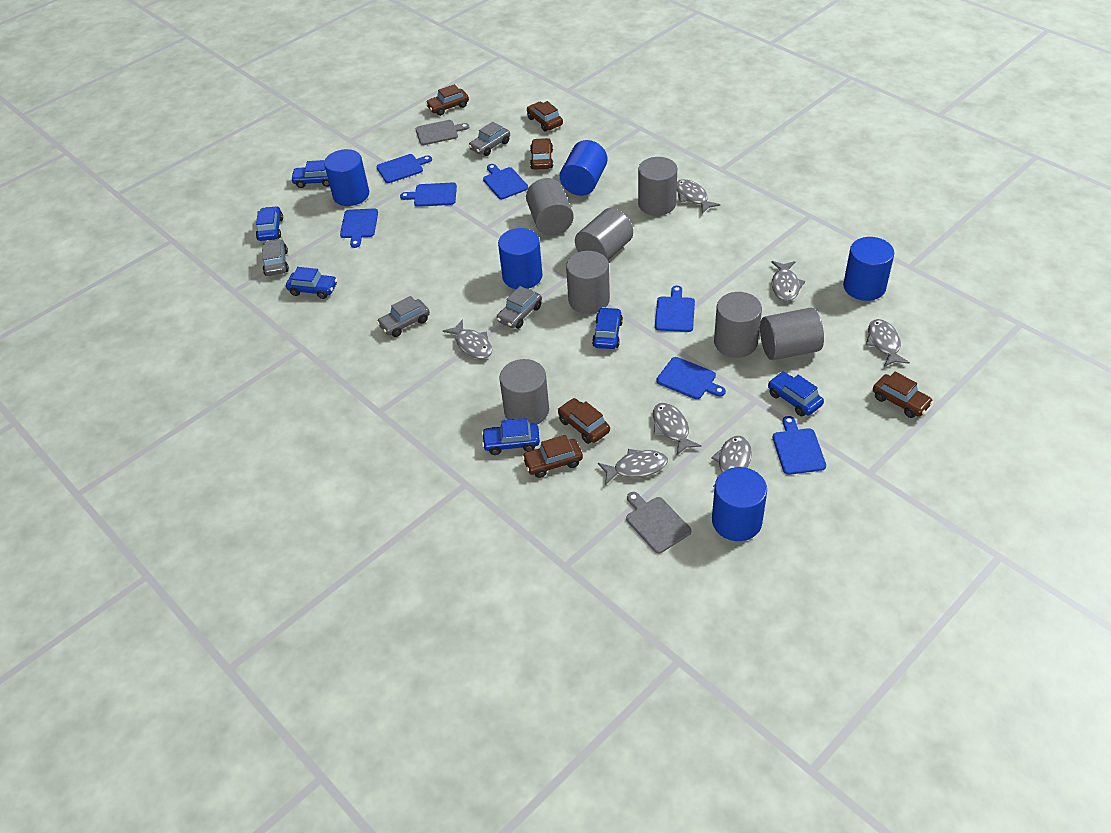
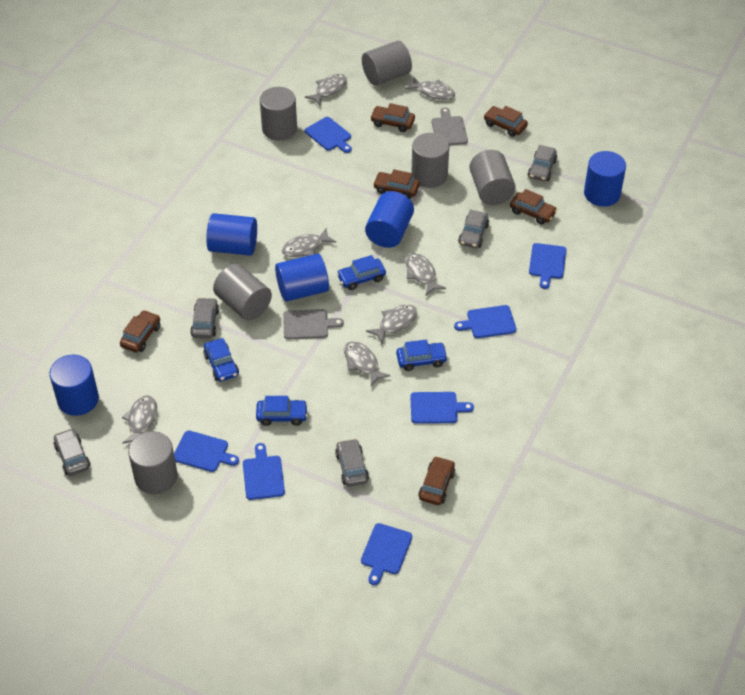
blue car: 6 -> 4
grey car: 4 -> 5
grey cylinder: 7 -> 6

